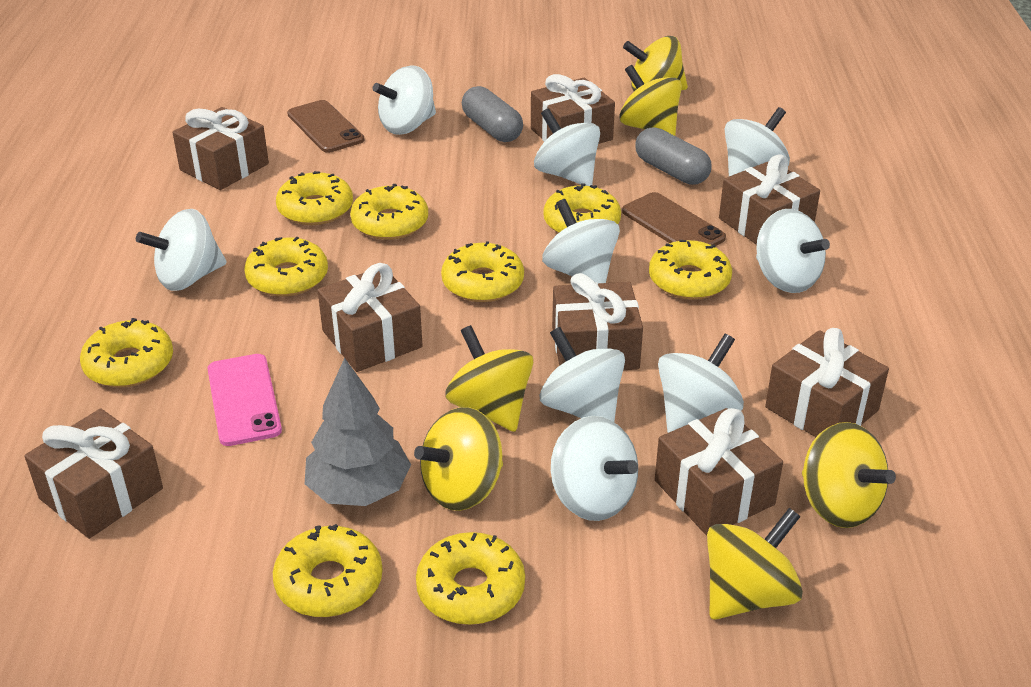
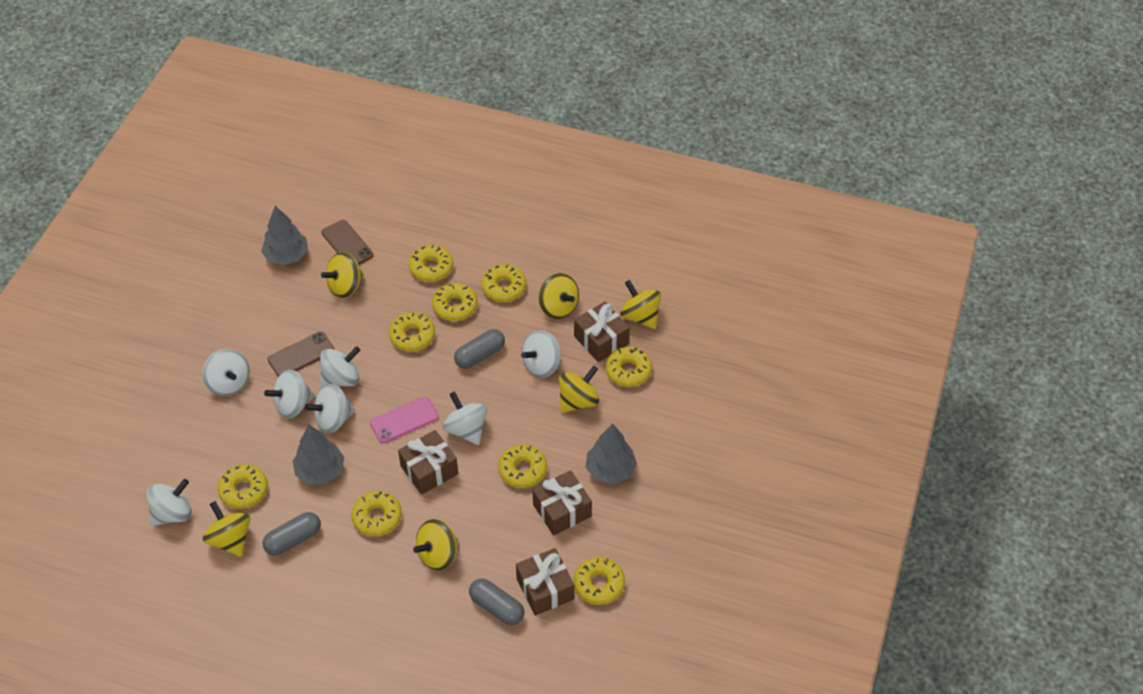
brown gift: 8 -> 4
grey capsule: 2 -> 3
grey tree: 1 -> 3
white spinning top: 9 -> 7

